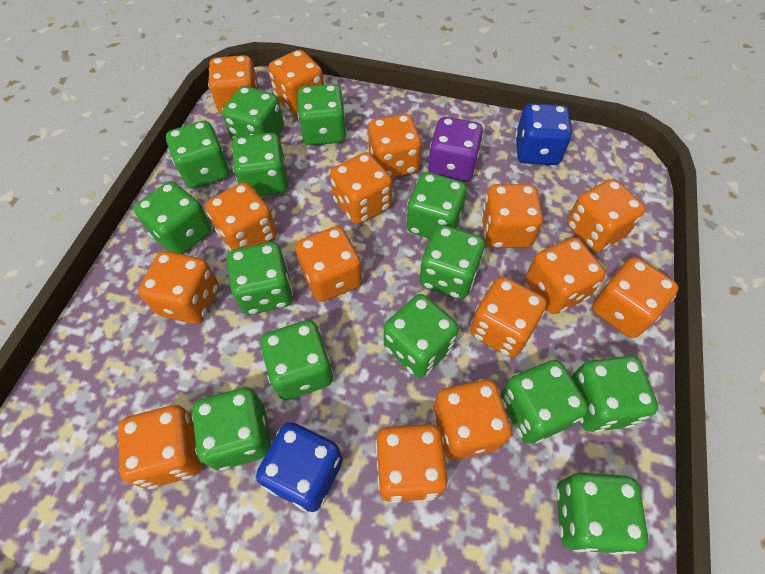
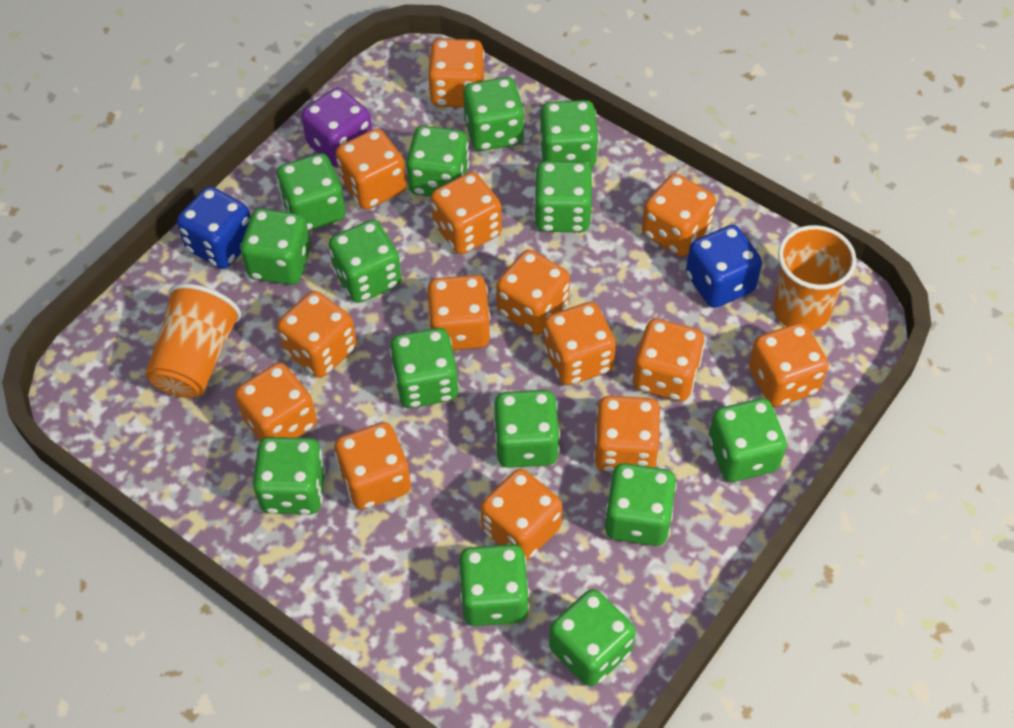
orange cup: 0 -> 2
orange dice: 15 -> 14

